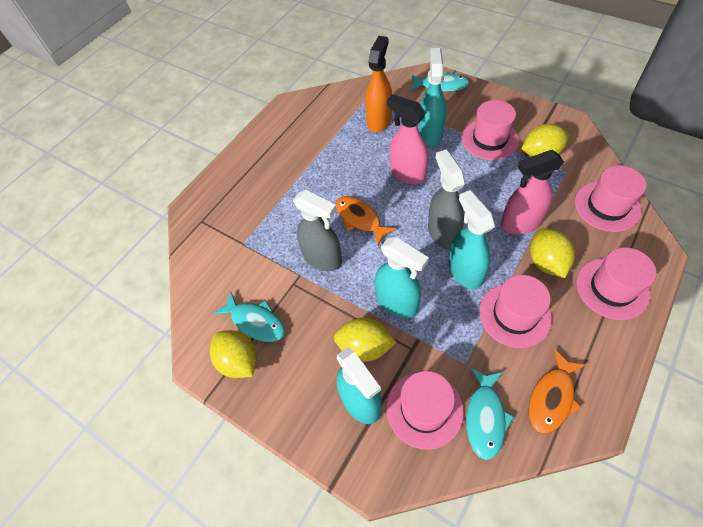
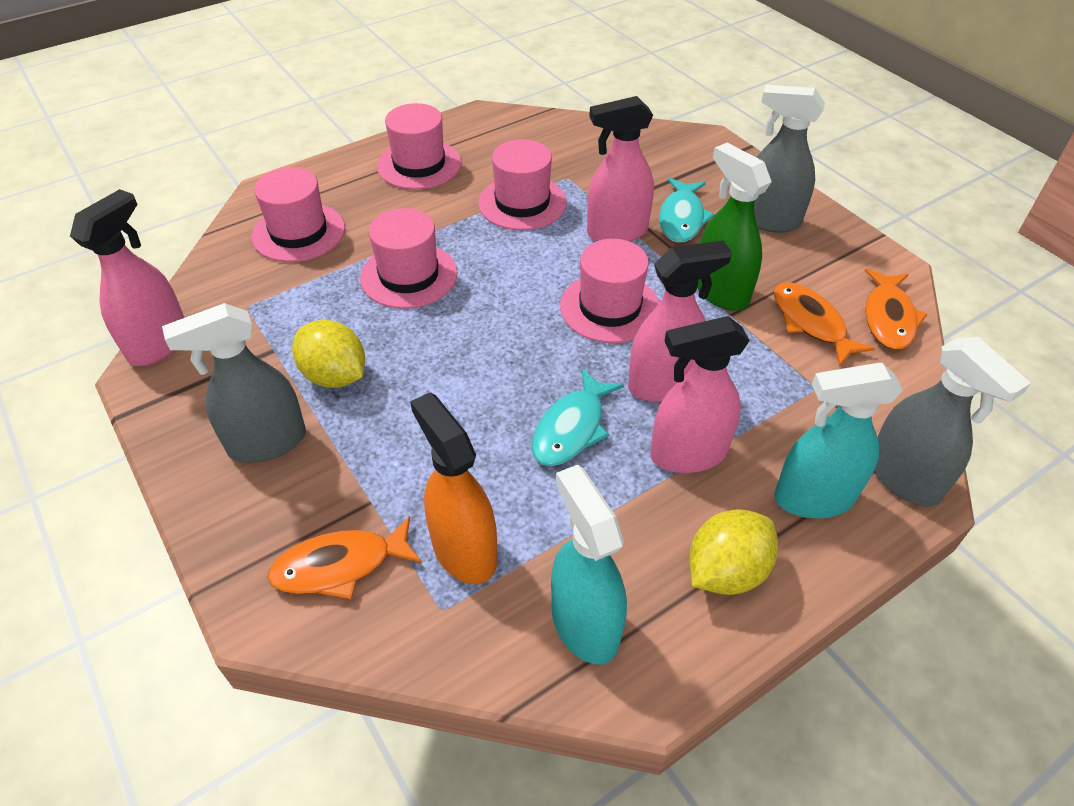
green spray bottle: 0 -> 1
grey spray bottle: 2 -> 3
orange fish: 2 -> 3
pink spray bottle: 2 -> 4
turquoise fish: 3 -> 2
turquoise spray bottle: 4 -> 2
yellow lemon: 4 -> 2

